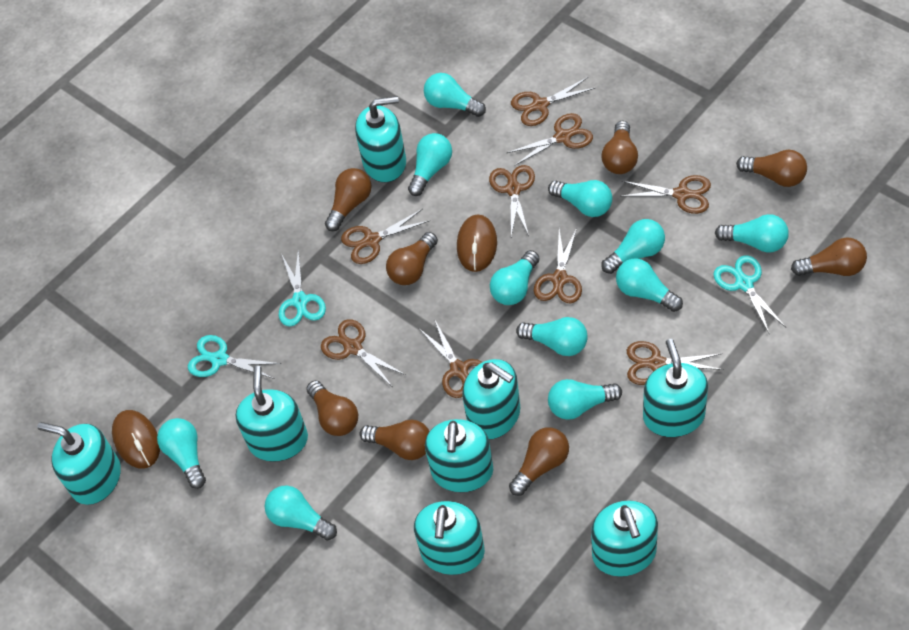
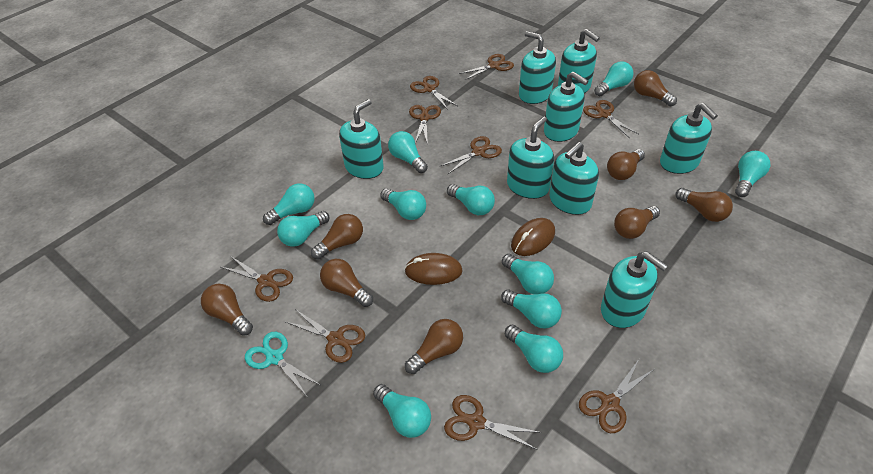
turquoise scissors: 3 -> 1

